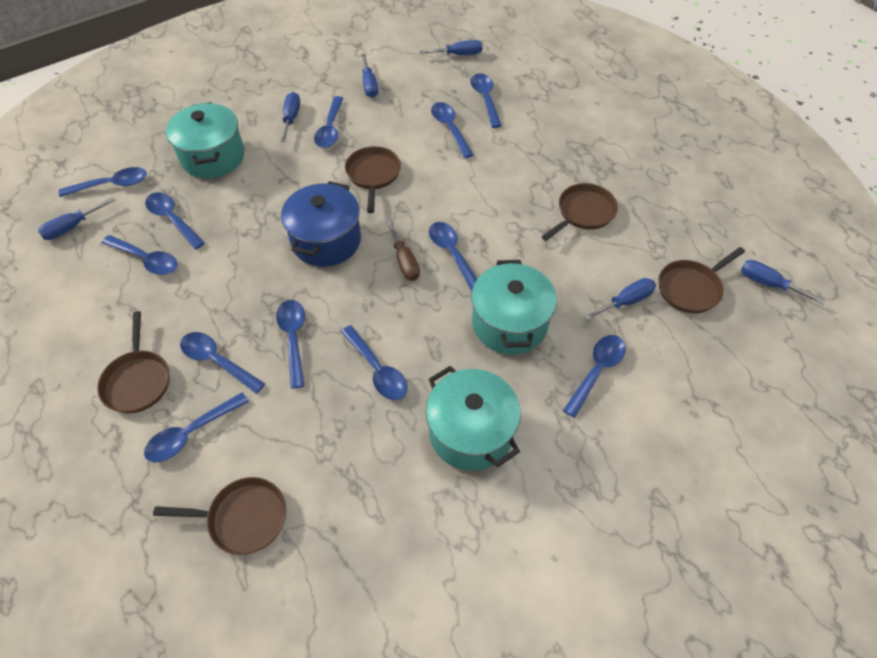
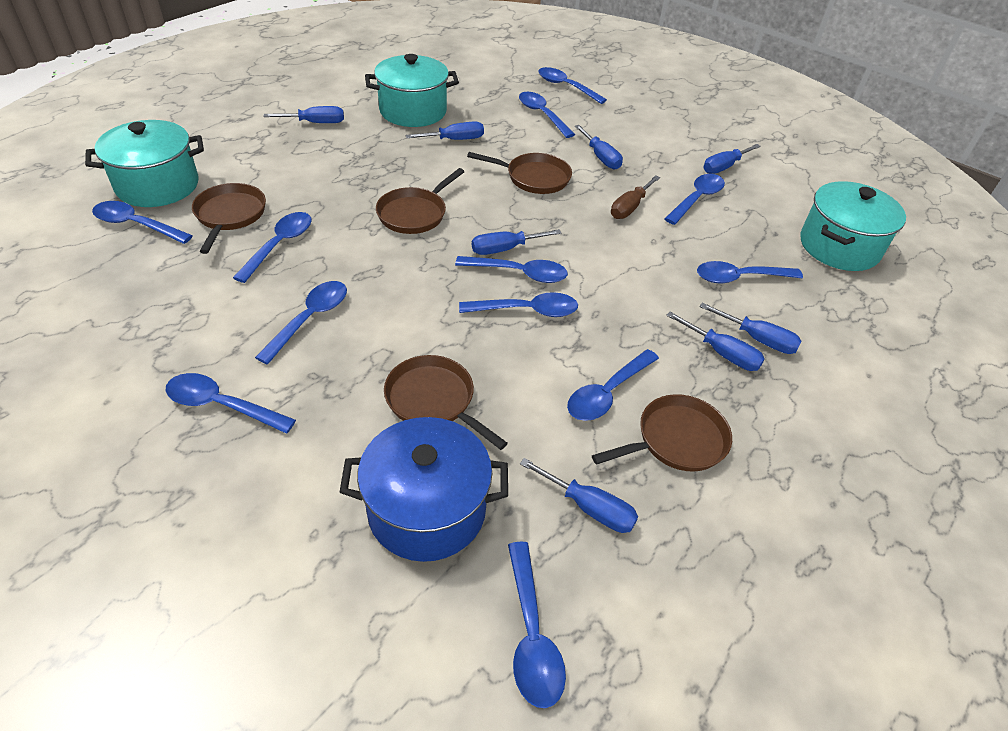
blue screwdriver: 6 -> 8

